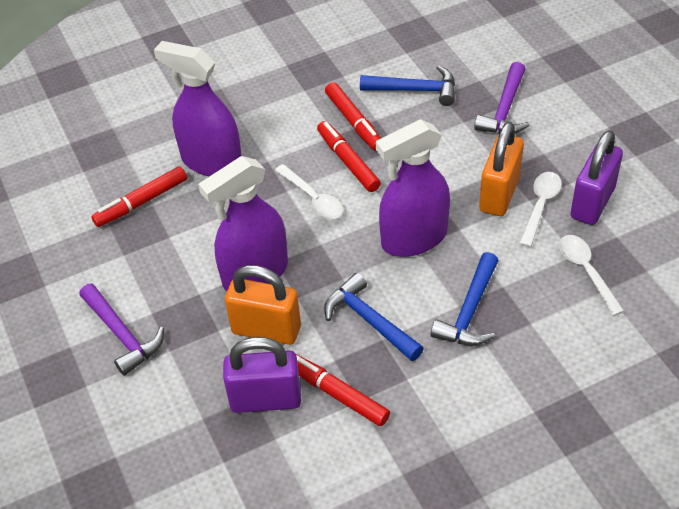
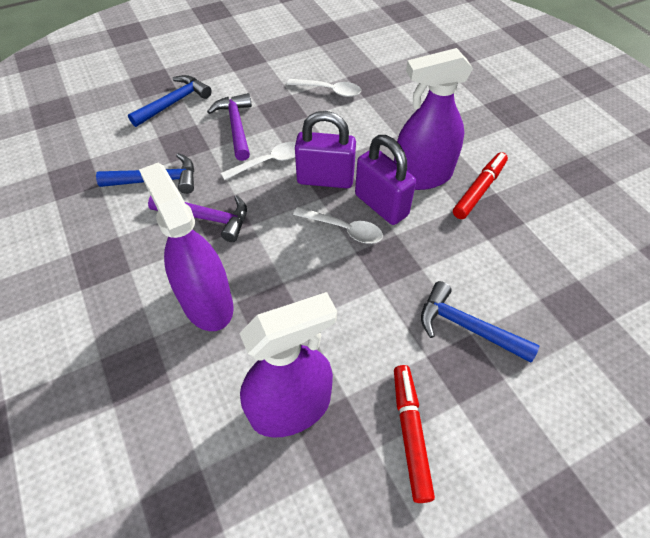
orange padlock: 2 -> 0
red marker: 4 -> 2

